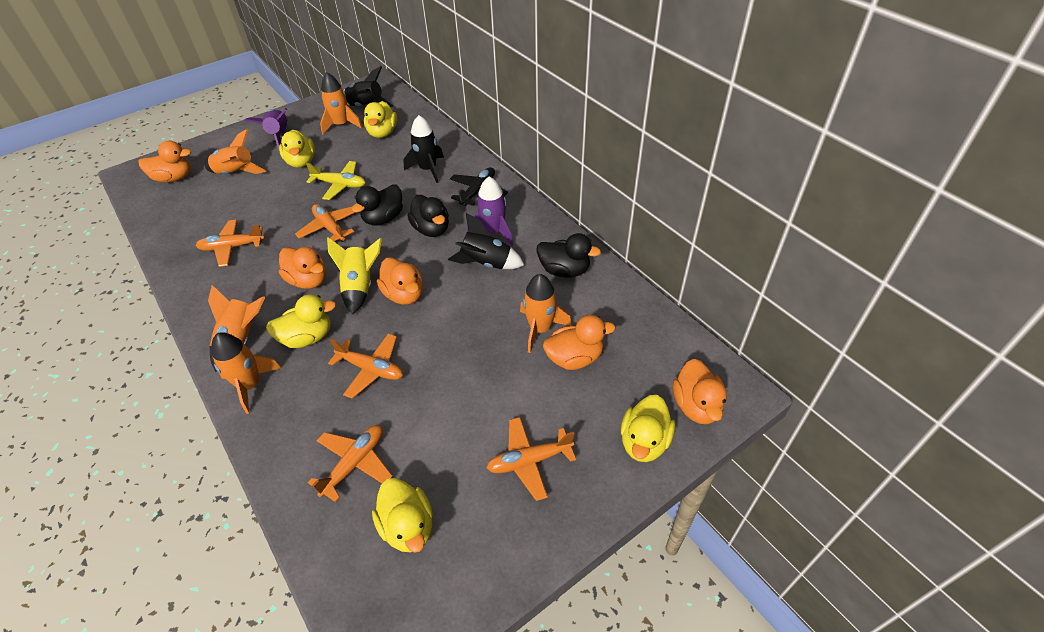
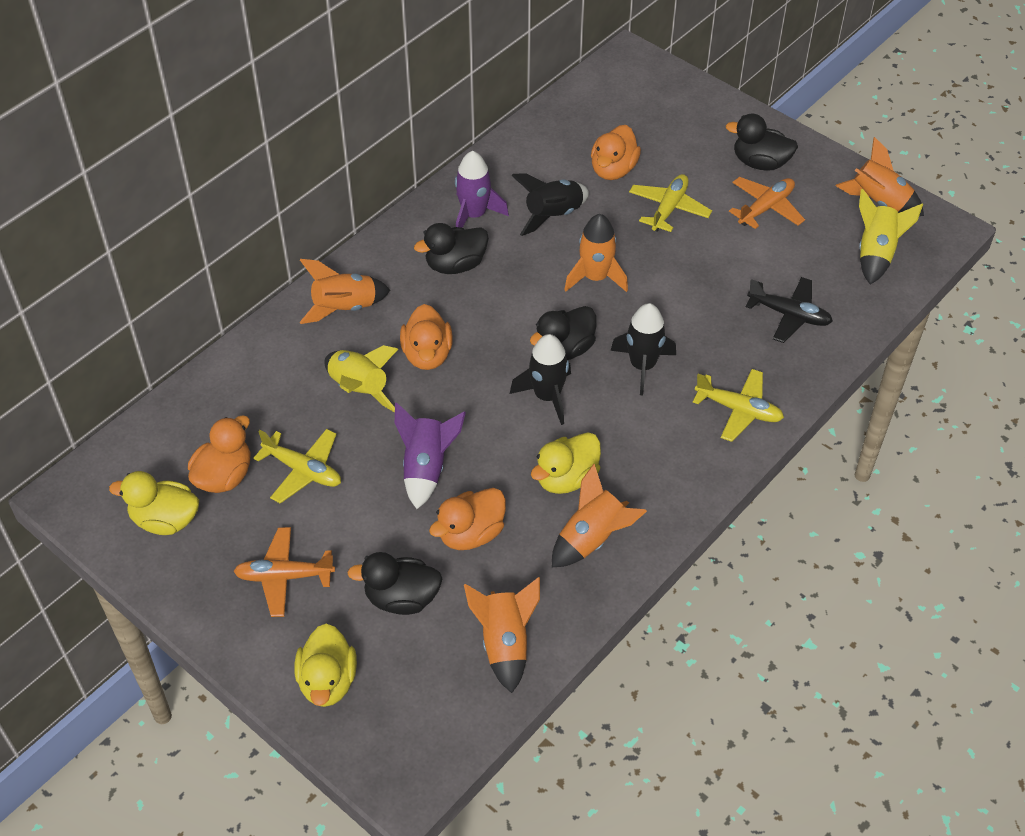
black duck: 3 -> 4
orange duck: 5 -> 4
orange plane: 5 -> 2
yellow duck: 5 -> 3
yellow plane: 1 -> 3
yellow rocket: 1 -> 2

